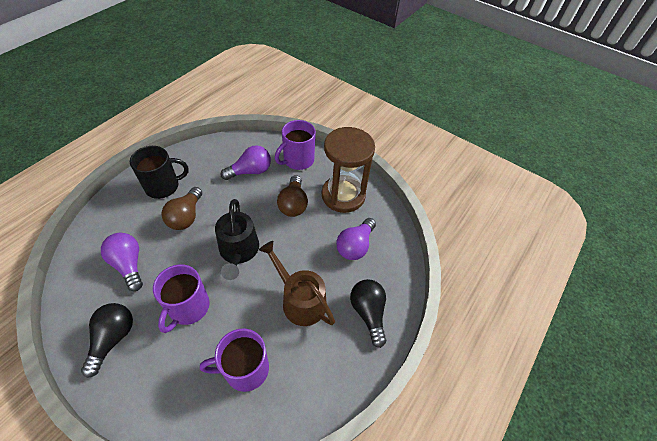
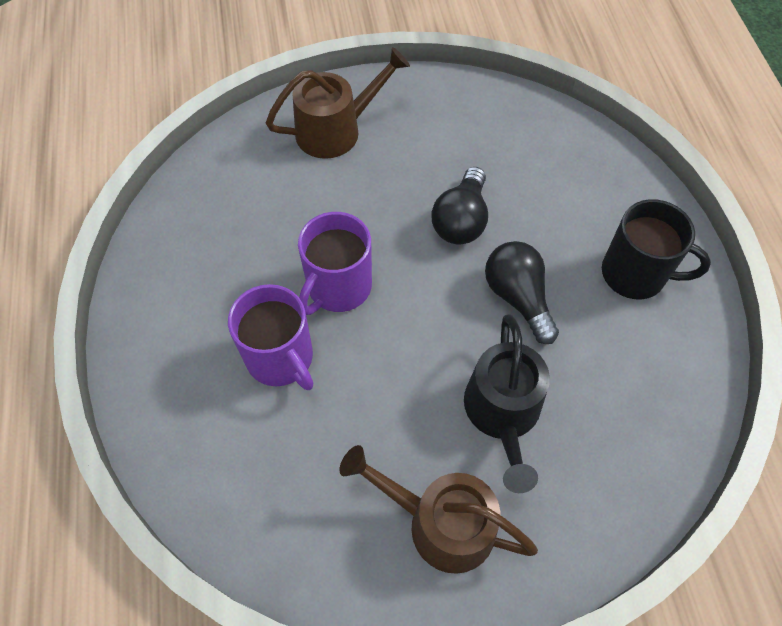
brown hourglass: 1 -> 0
brown light bulb: 2 -> 0
brown watering can: 1 -> 2
purple light bulb: 3 -> 0
purple mug: 3 -> 2

